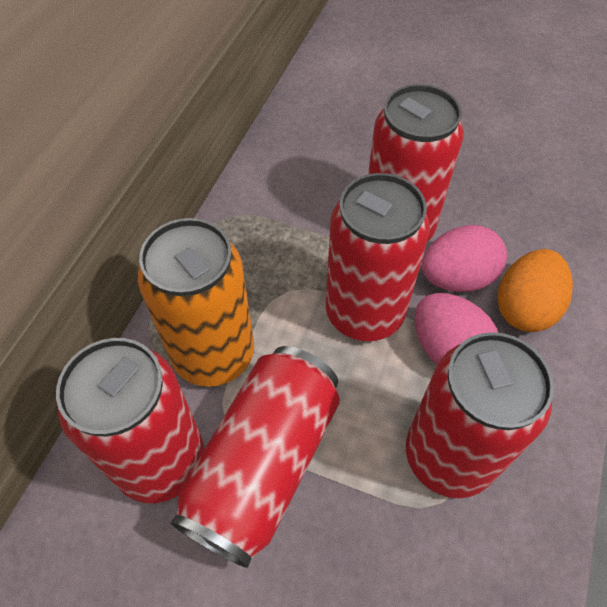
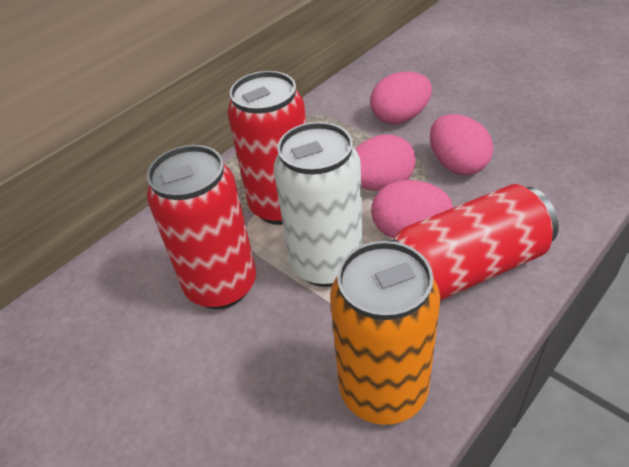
orange egg: 1 -> 0
pink egg: 2 -> 4
red can: 5 -> 3
white can: 0 -> 1

